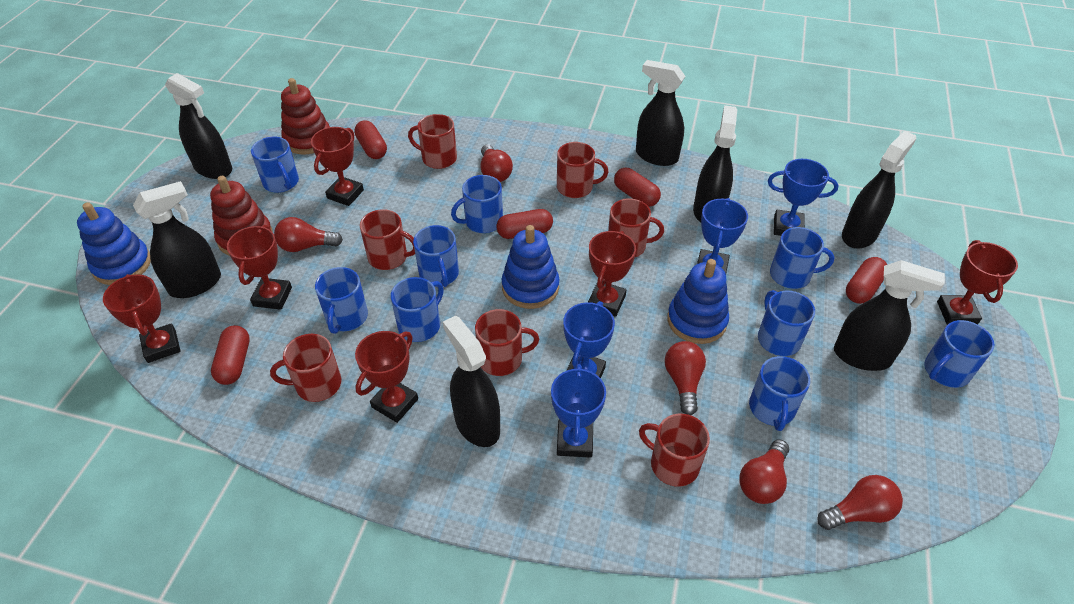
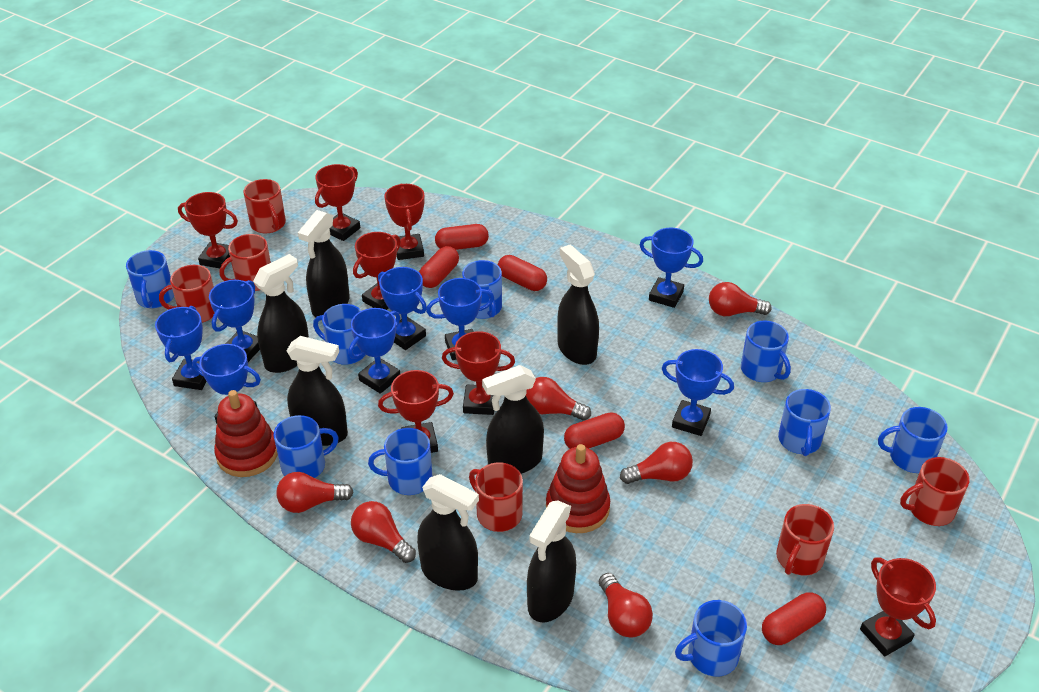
blue stacking toy: 3 -> 0
blue trophy: 4 -> 8
red light bulb: 5 -> 6
red mug: 7 -> 6
red trophy: 6 -> 7

